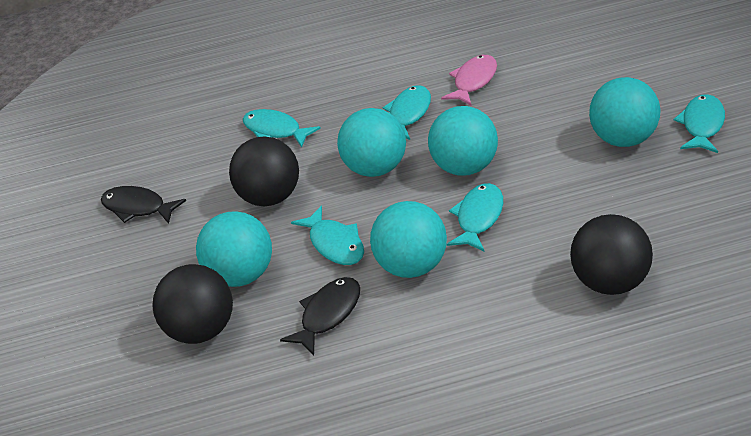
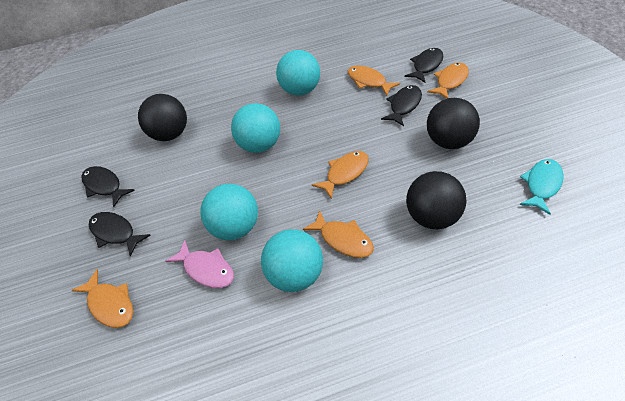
black fish: 2 -> 4
orange fish: 0 -> 5
turquoise ball: 5 -> 4
turquoise fish: 5 -> 1

